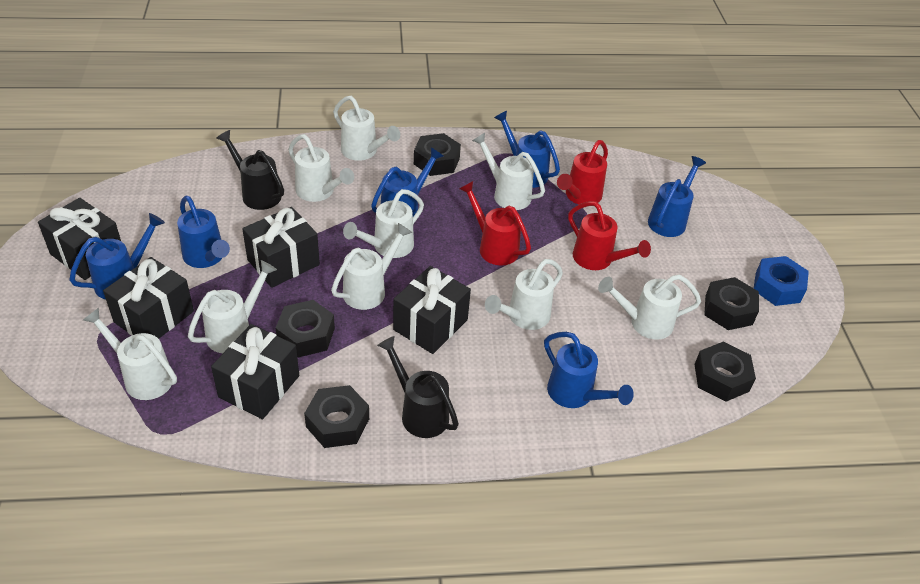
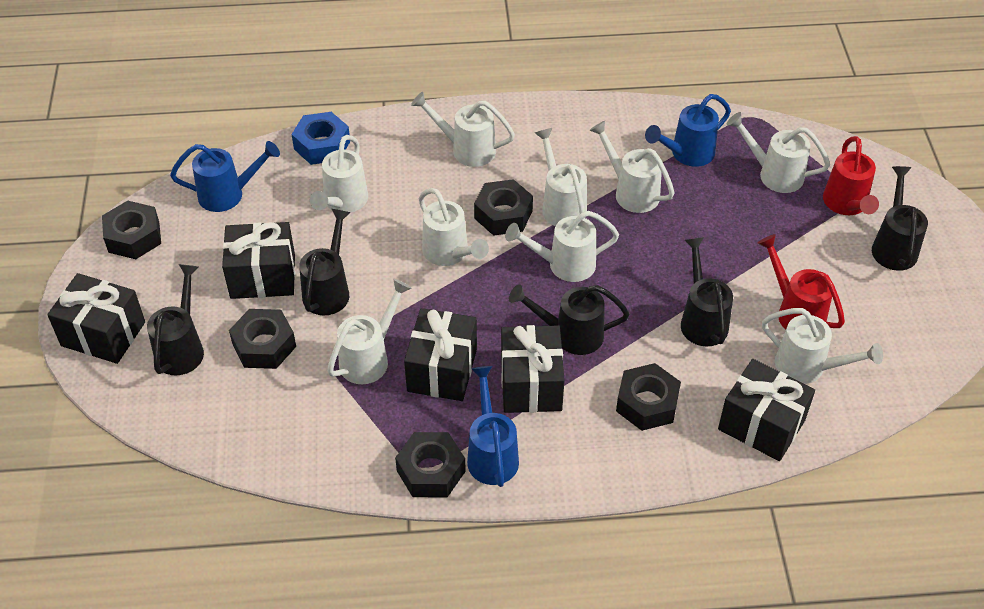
black watering can: 2 -> 5
blue watering can: 6 -> 3
red watering can: 3 -> 2

